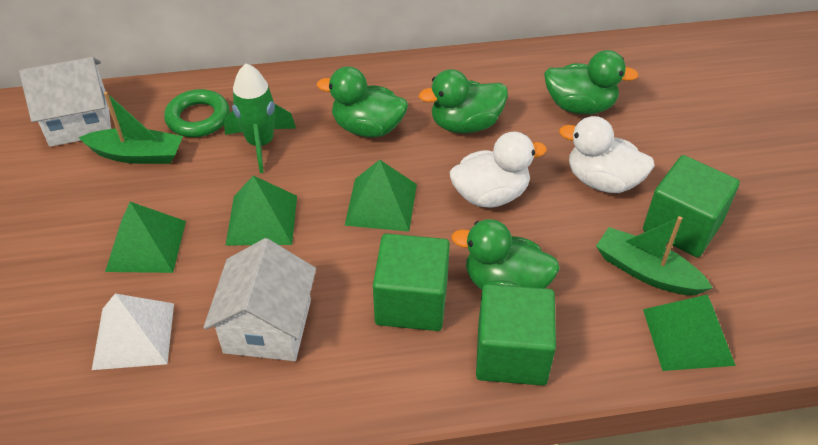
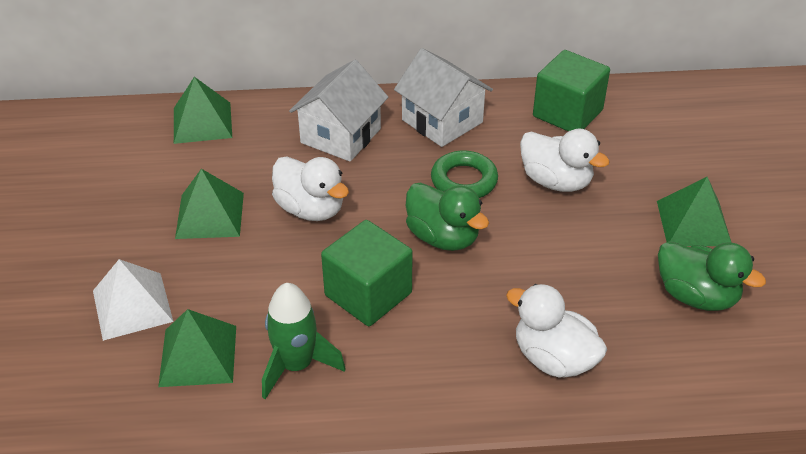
green boat: 2 -> 0
green cube: 3 -> 2
green duck: 4 -> 2
white duck: 2 -> 3

